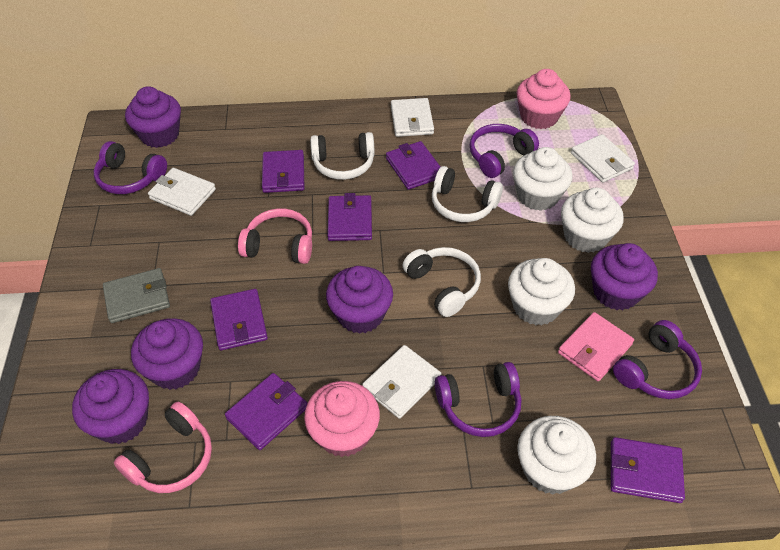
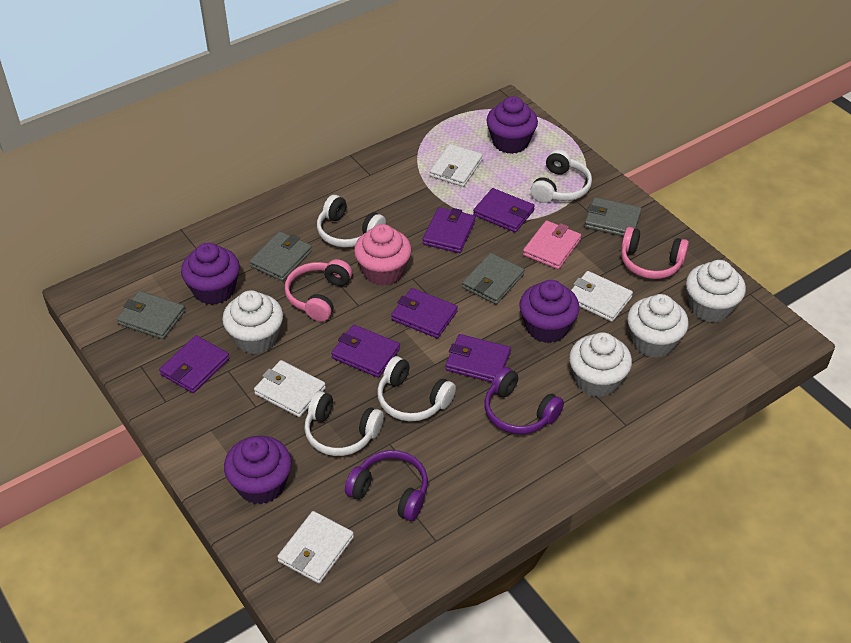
grey wallet: 1 -> 4
pink cupcake: 2 -> 1
purple cupcake: 5 -> 4
purple headphones: 4 -> 2
white headphones: 3 -> 4

